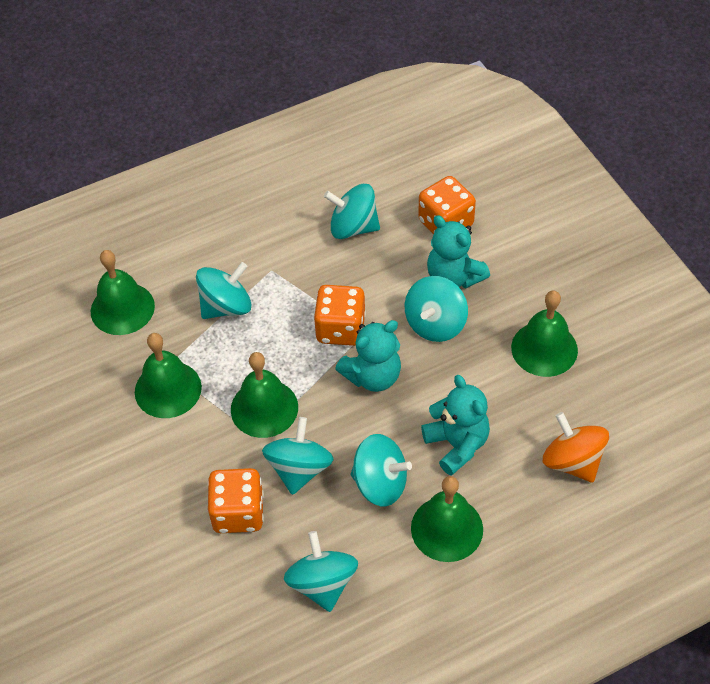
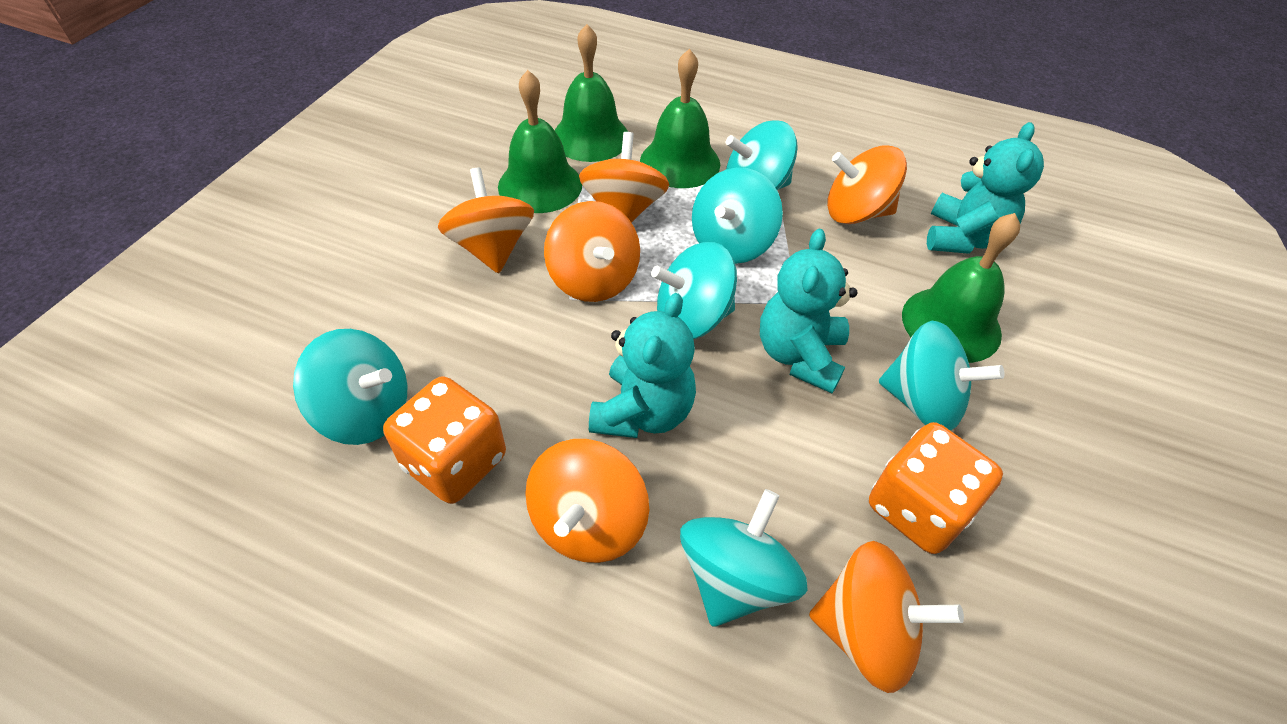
green bell: 5 -> 4
orange dice: 3 -> 2
orange spinning top: 1 -> 6

